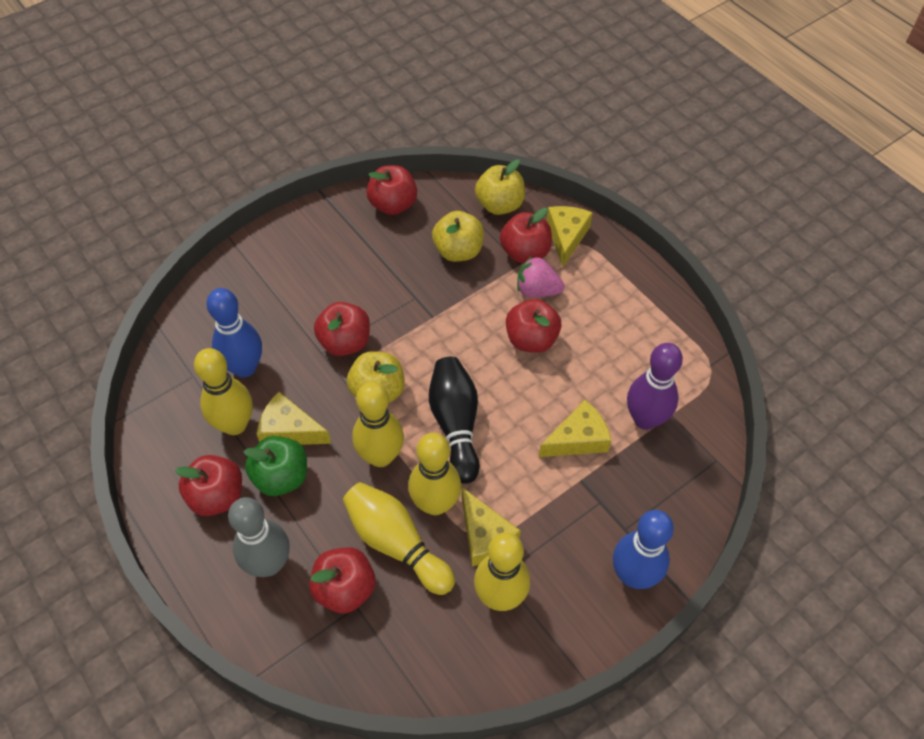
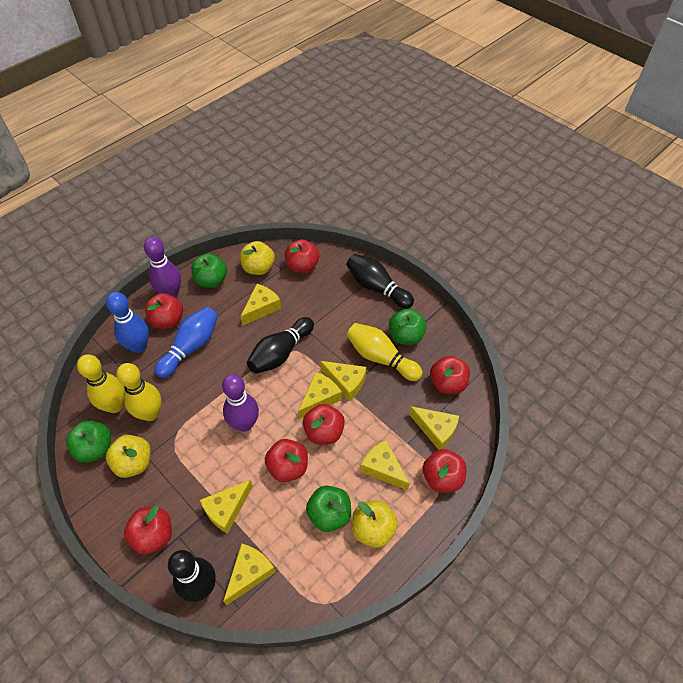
black bowling pin: 1 -> 3
green apple: 1 -> 4
grey bowling pin: 1 -> 0
pink strawberry: 1 -> 0
purple bowling pin: 1 -> 2
red apple: 6 -> 7
yellow bowling pin: 5 -> 3
yellow cheese: 4 -> 7

